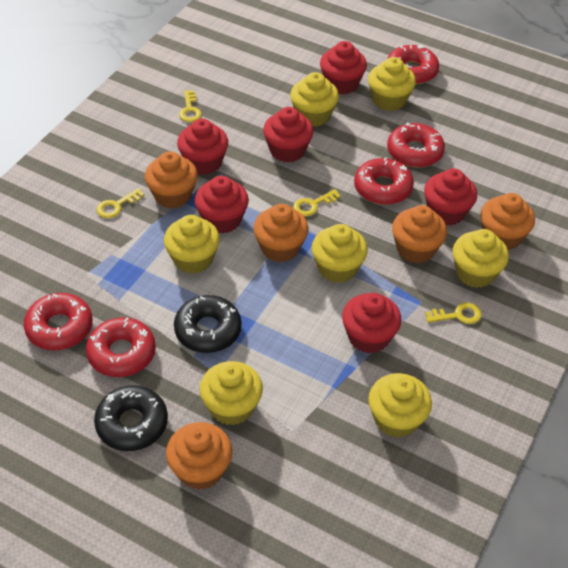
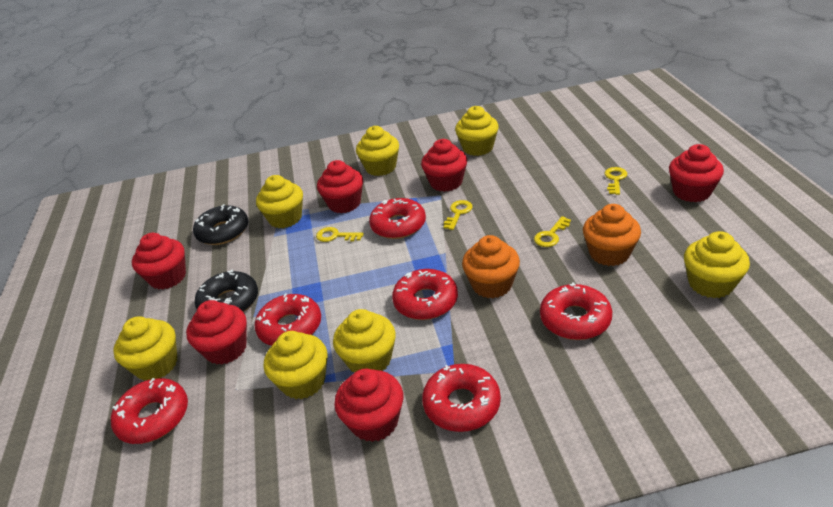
orange cupcake: 5 -> 2
red donut: 5 -> 6

